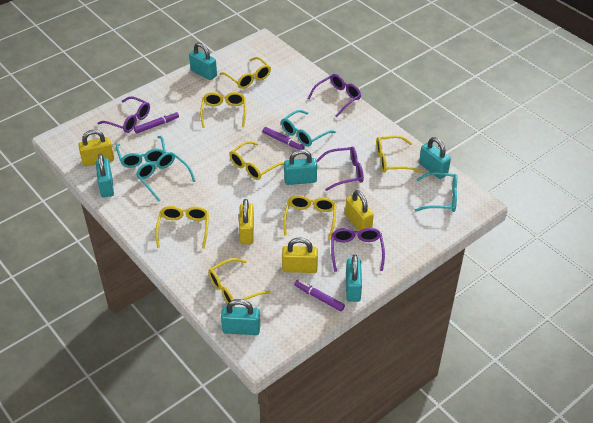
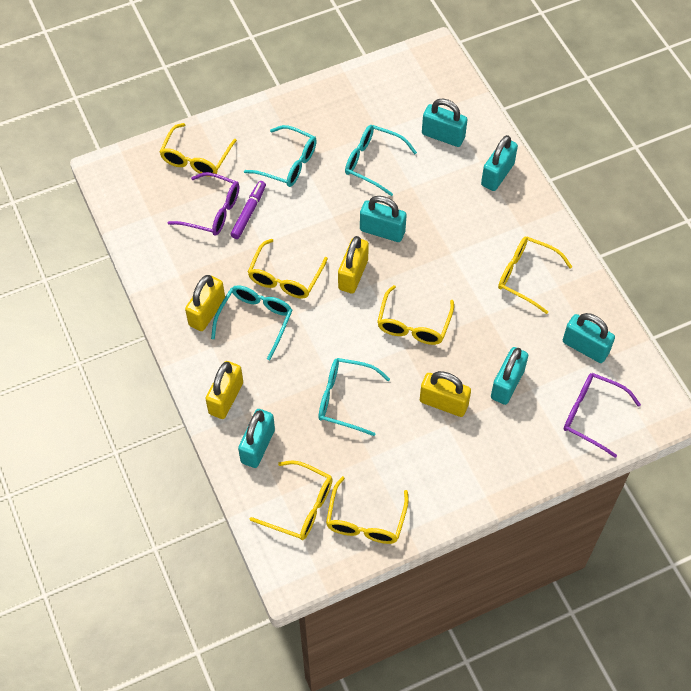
purple glasses: 4 -> 2
purple marker: 3 -> 1
yellow glasses: 7 -> 6

